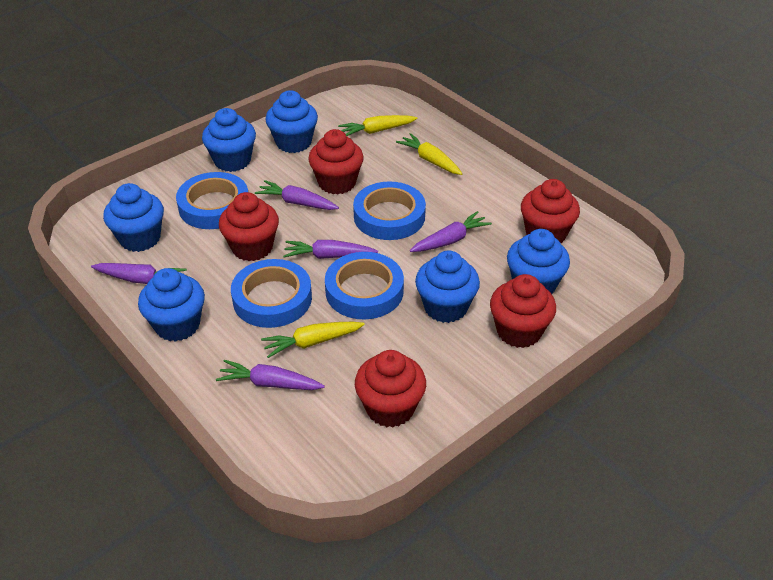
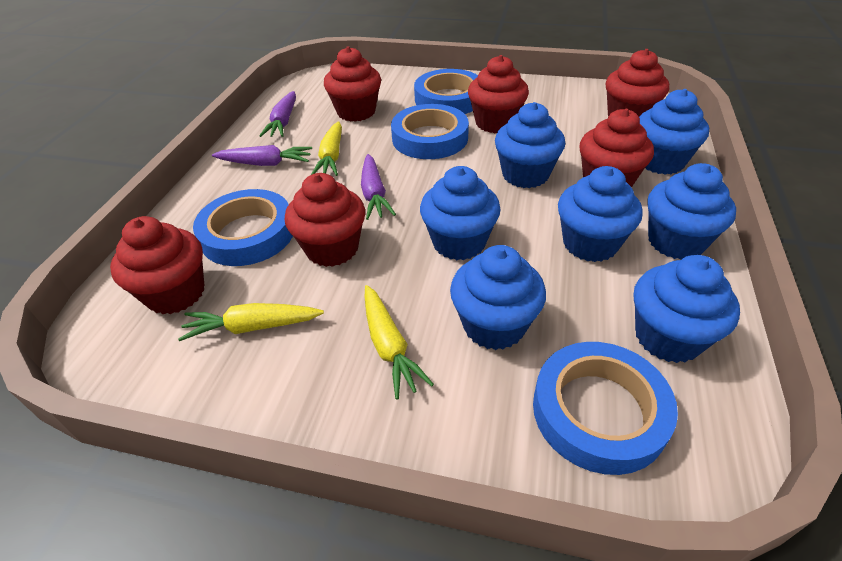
blue cupcake: 6 -> 7
purple carrot: 5 -> 3
red cupcake: 5 -> 6

